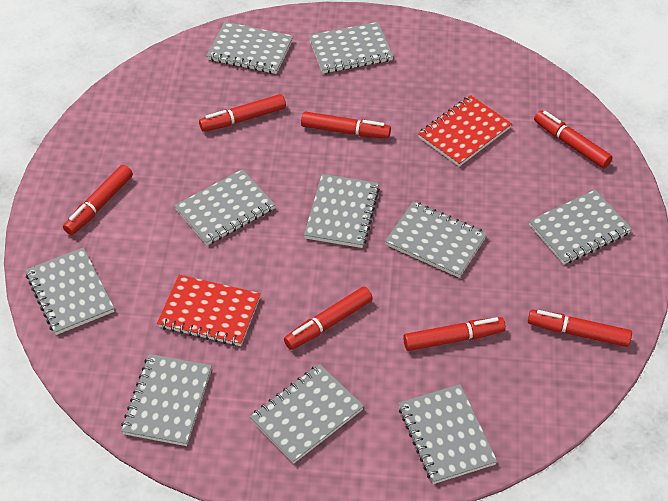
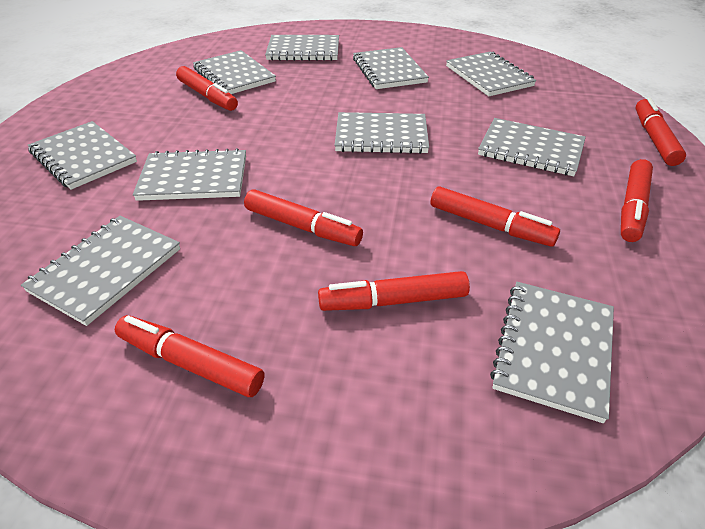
red notebook: 2 -> 0

